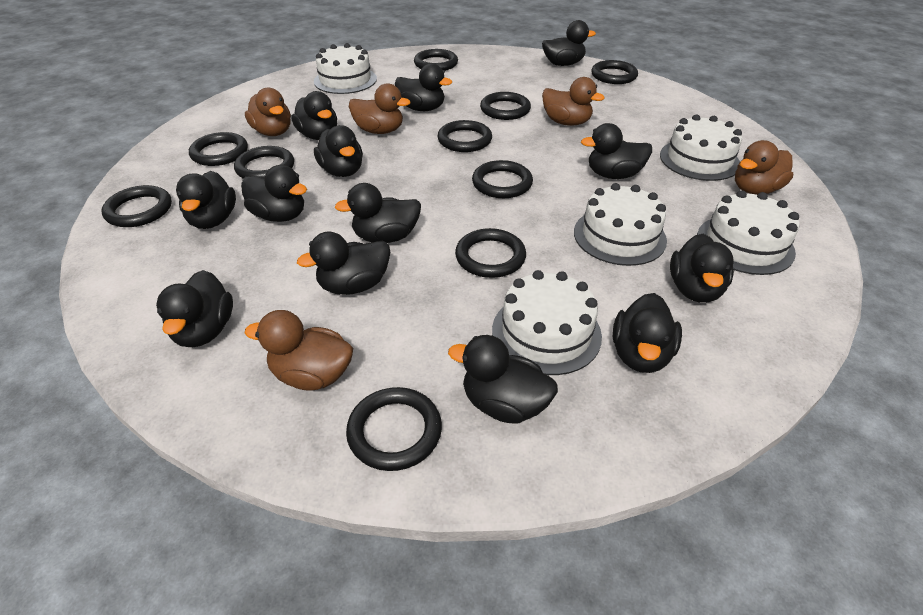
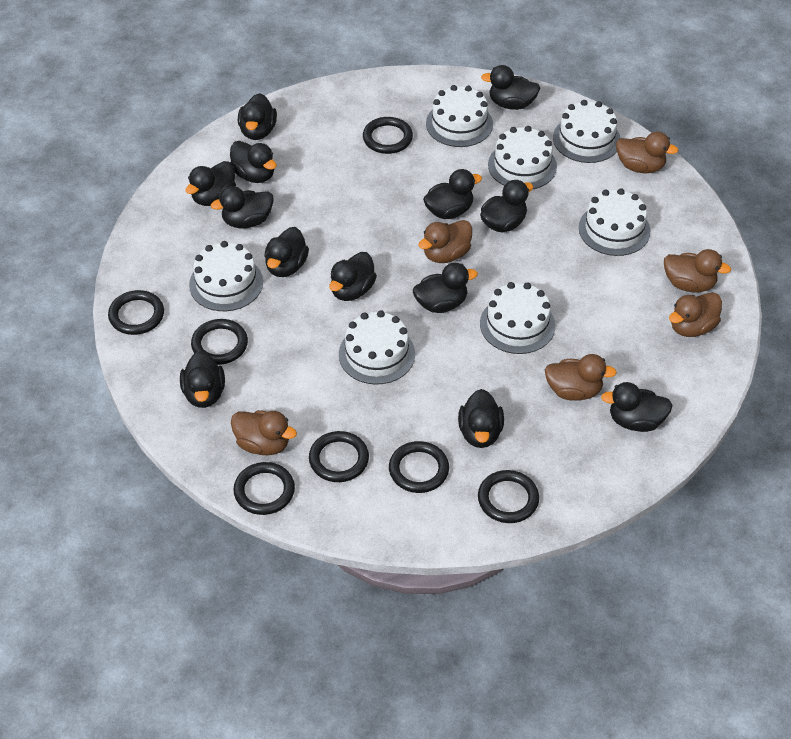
black ring: 10 -> 7
brown duck: 5 -> 6
white cake: 5 -> 7

